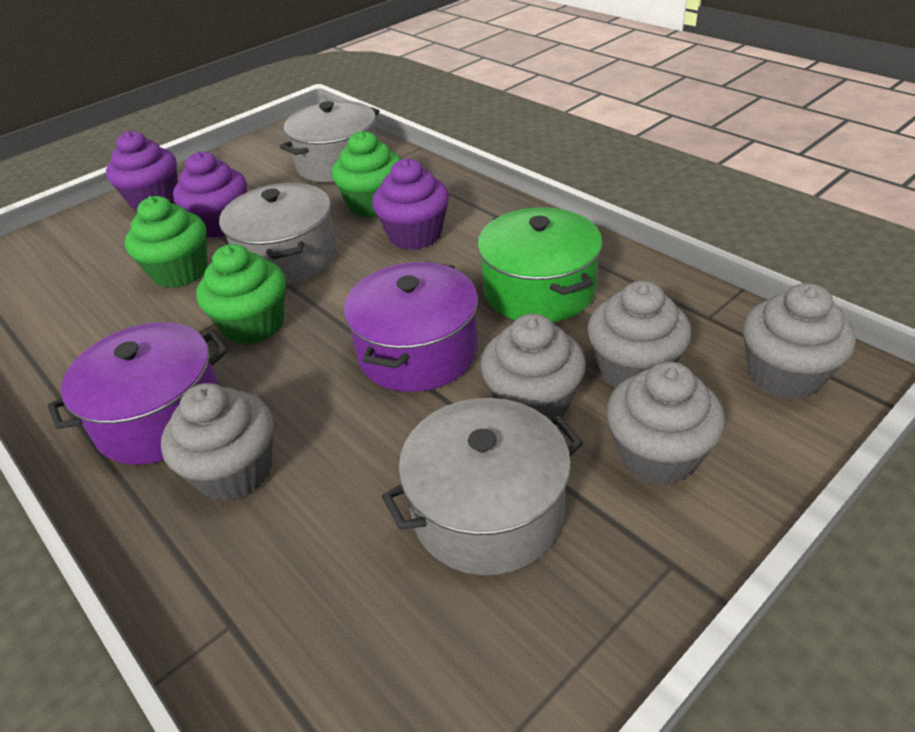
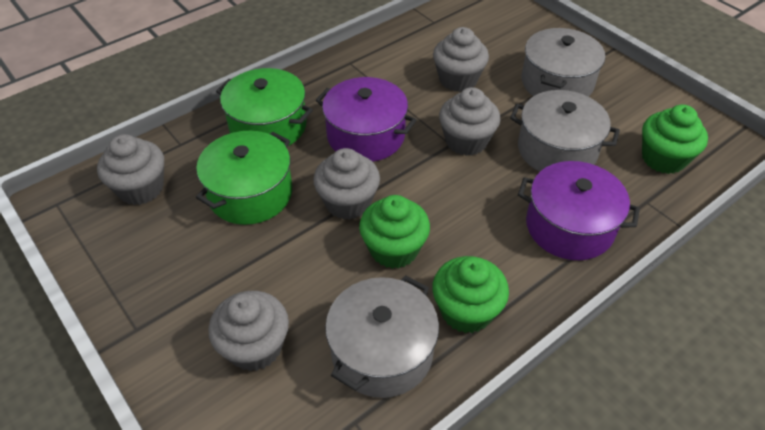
green pot: 1 -> 2
purple cupcake: 3 -> 0

